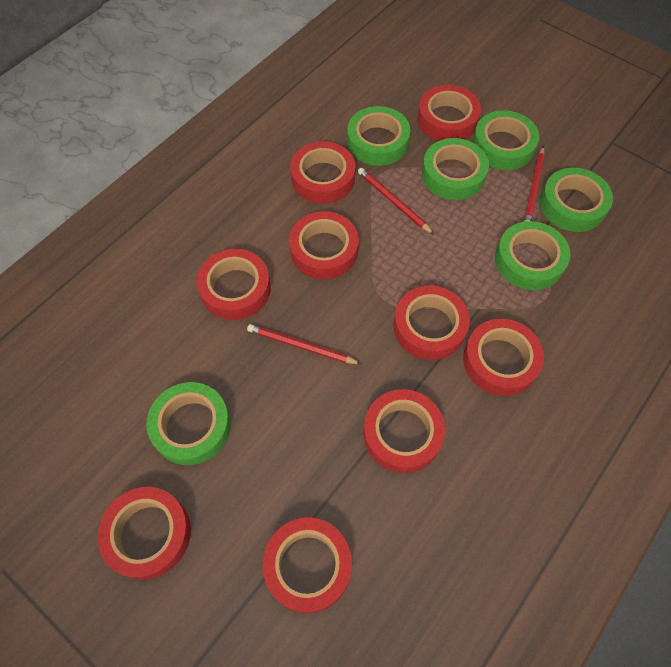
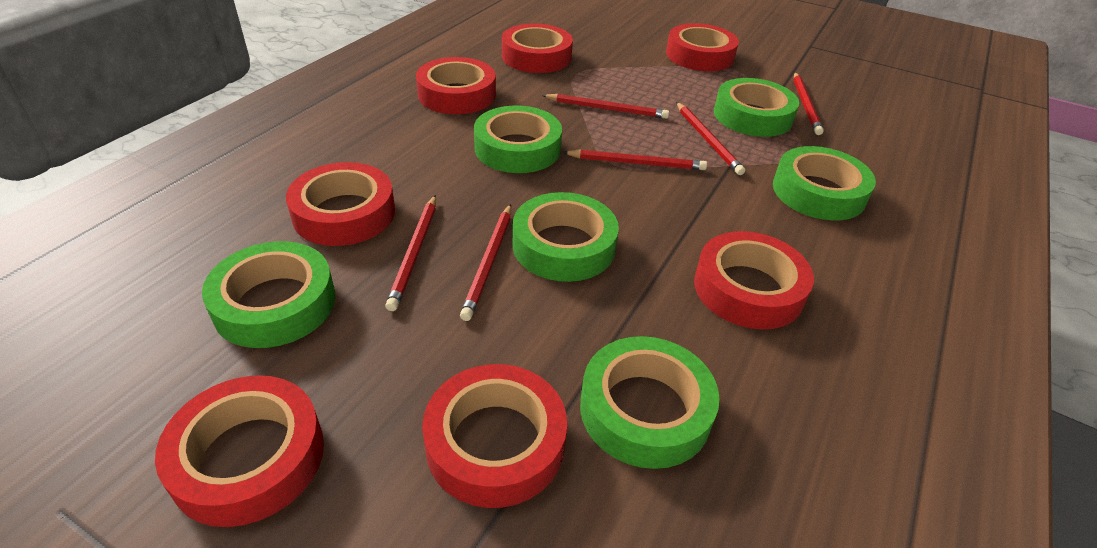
red pencil: 3 -> 6
red tape: 9 -> 7

